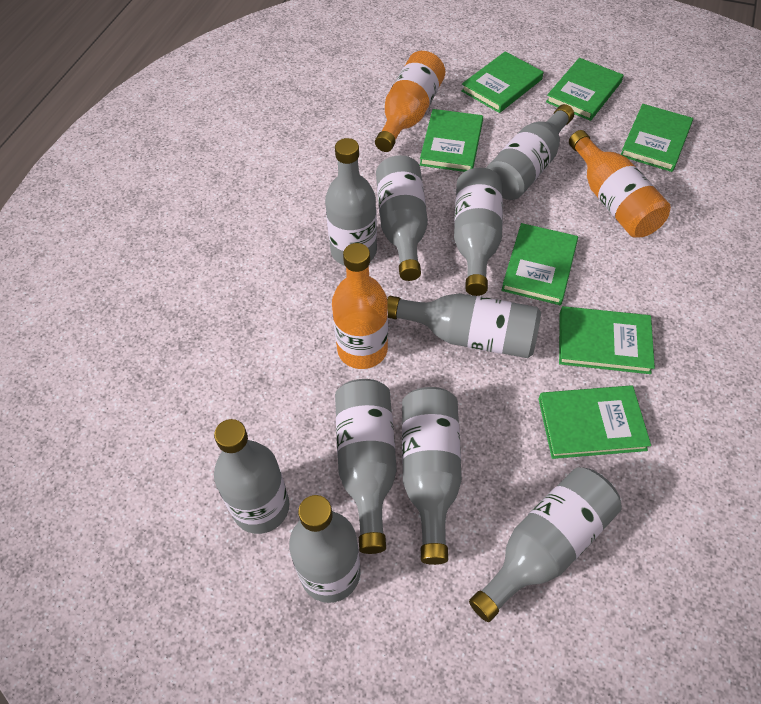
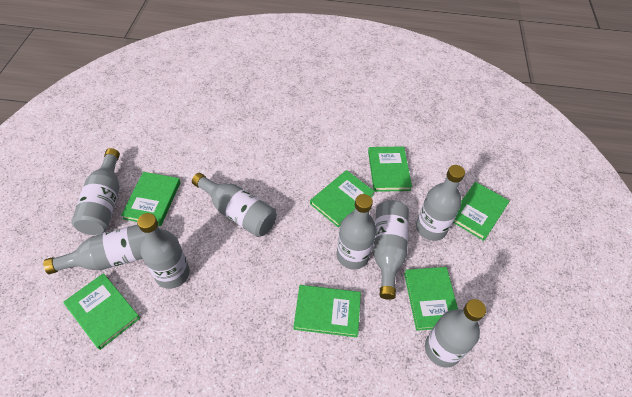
grey bottle: 10 -> 8
orange bottle: 3 -> 0

